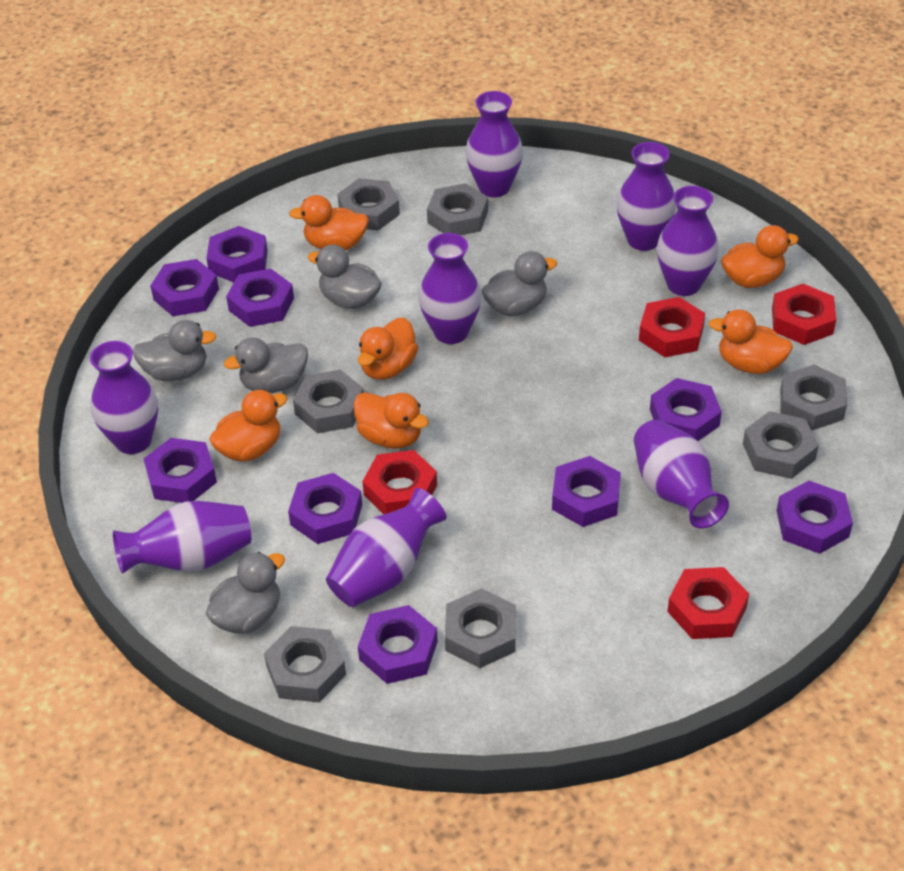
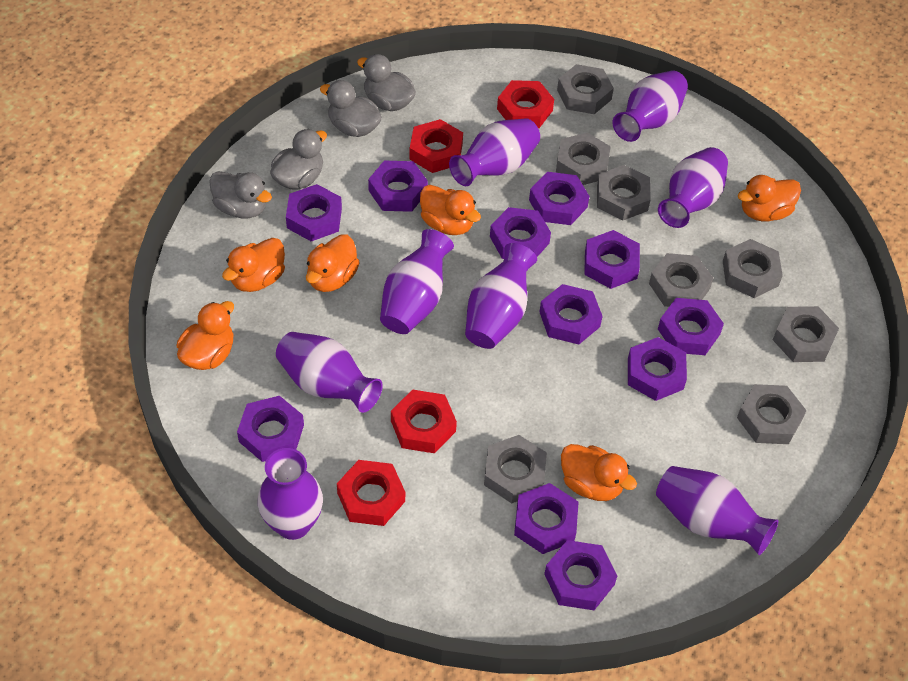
grey duck: 5 -> 4
grey nut: 7 -> 8
purple nut: 9 -> 11

